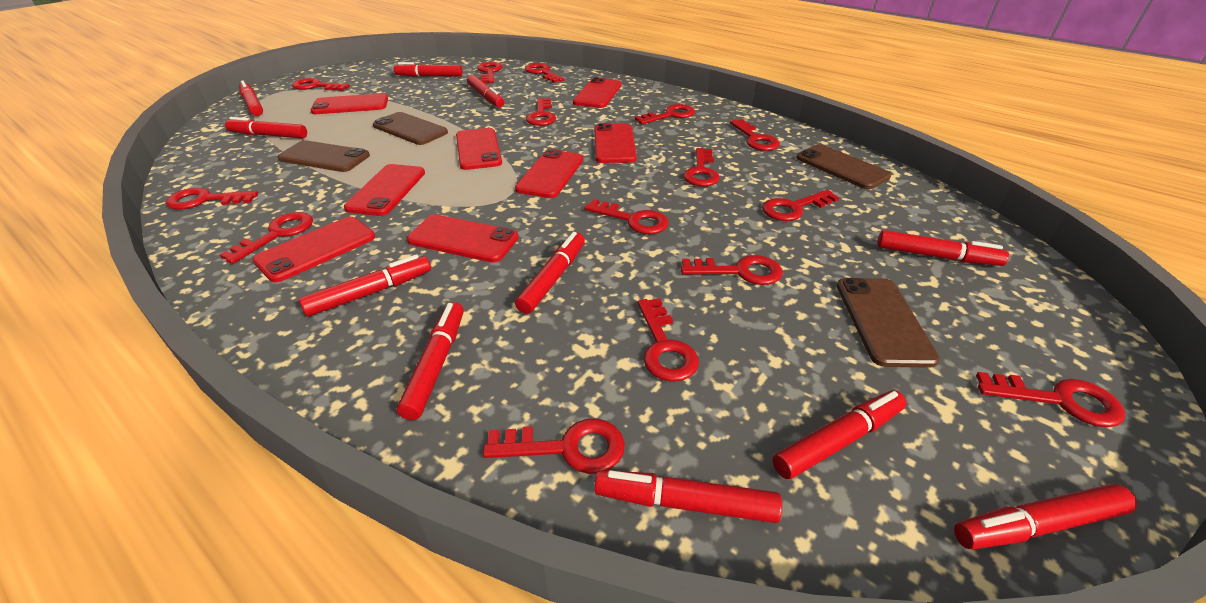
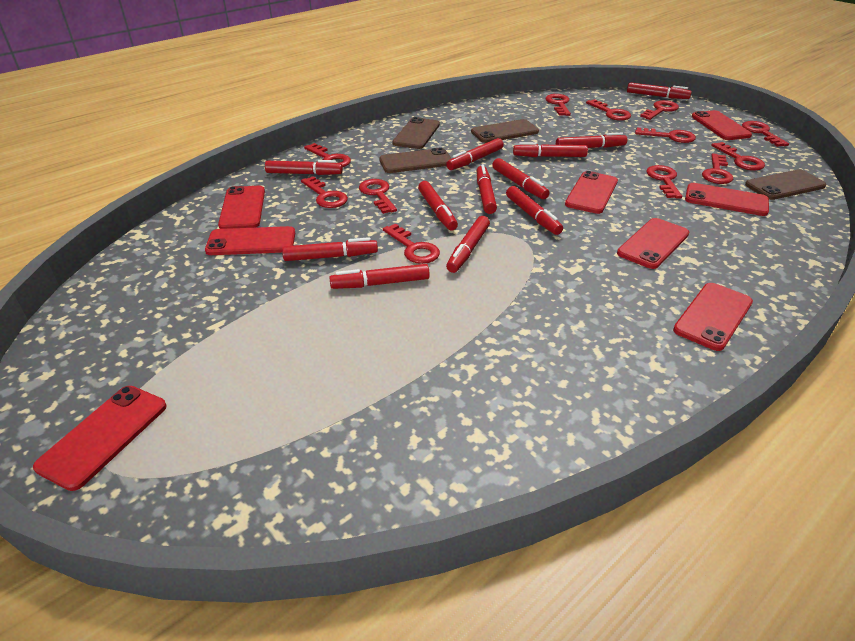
red key: 15 -> 12
red marker: 11 -> 12

